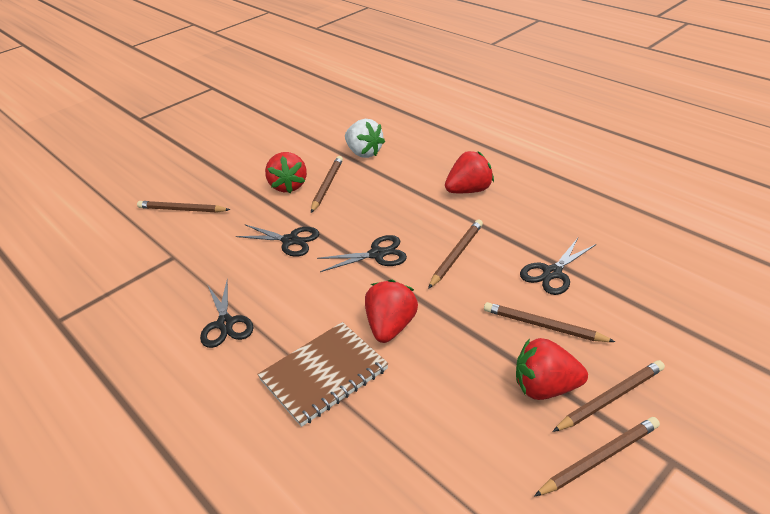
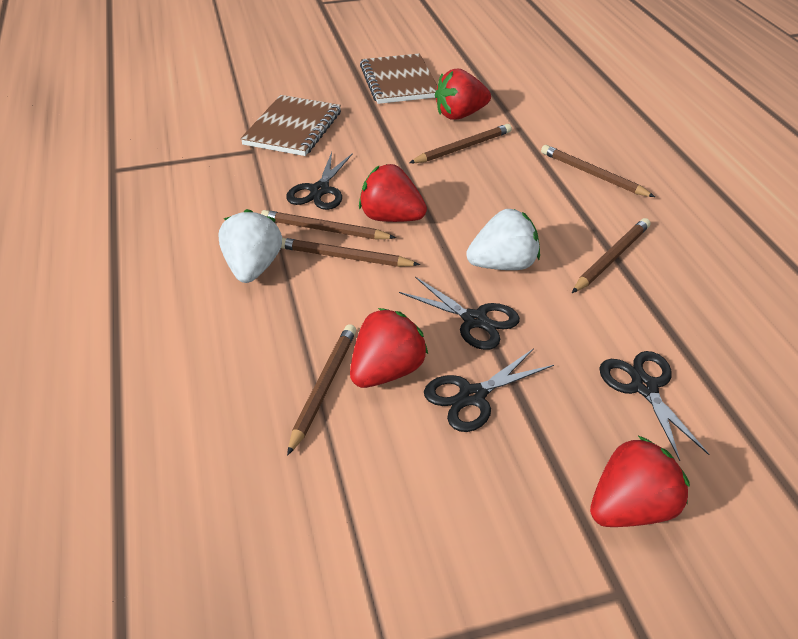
brown notebook: 1 -> 2
white strawberry: 1 -> 2

